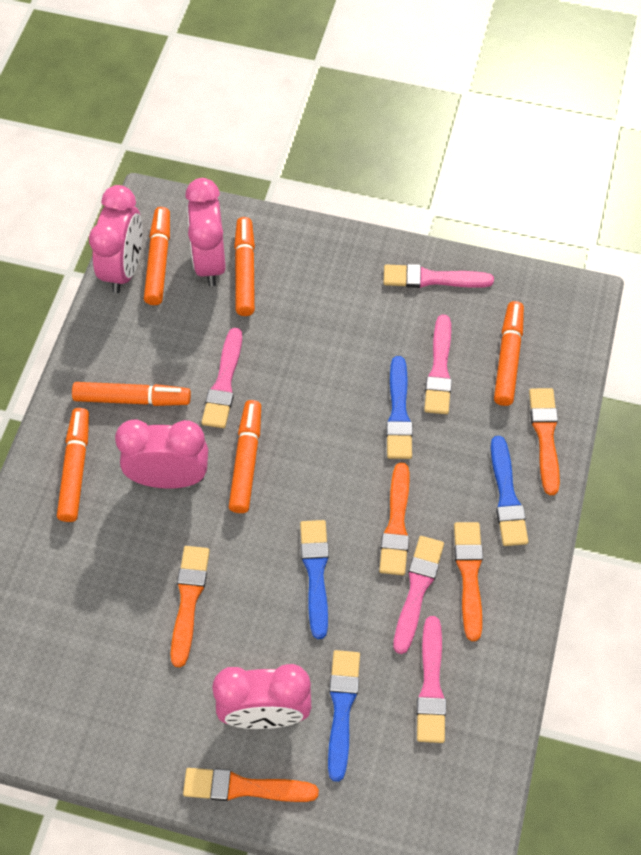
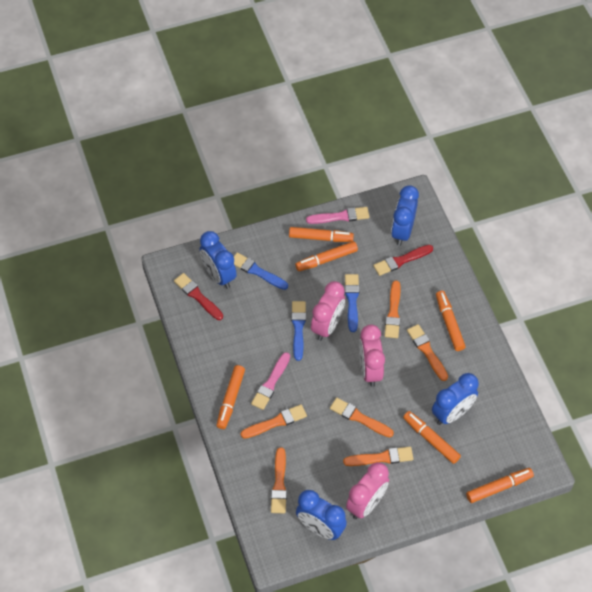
blue brush: 4 -> 3
blue clock: 0 -> 4
orange brush: 5 -> 6
pink brush: 5 -> 2
pink clock: 4 -> 3
red brush: 0 -> 2

